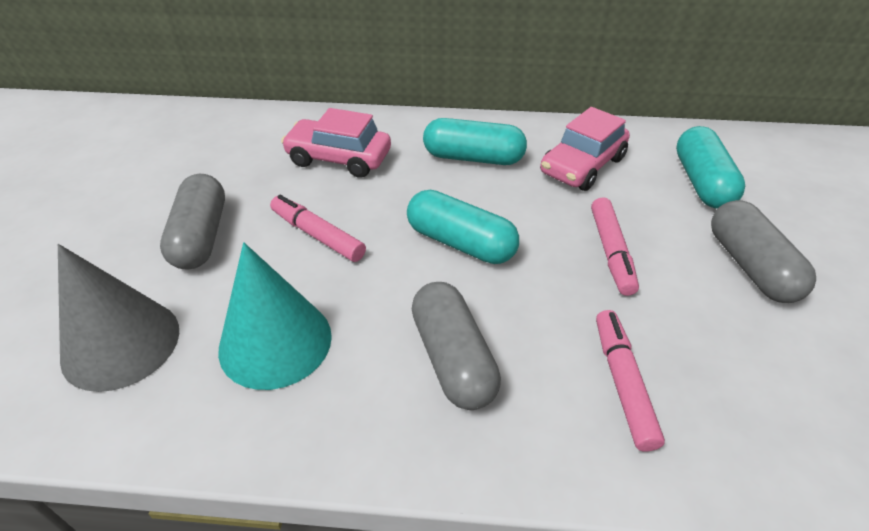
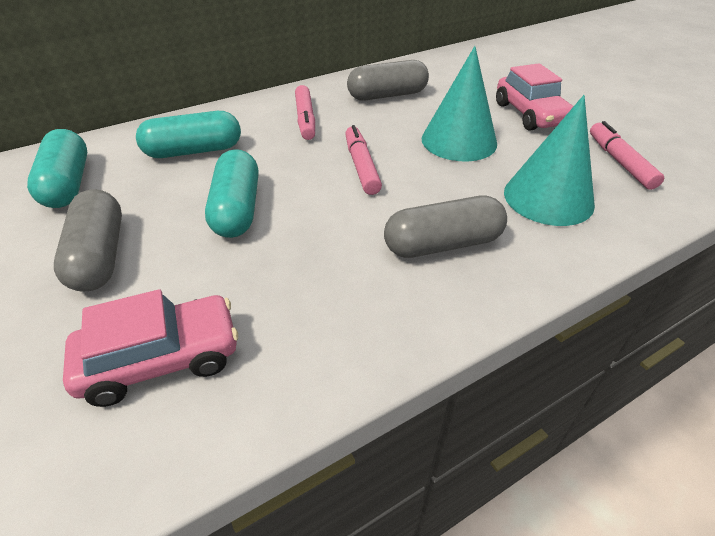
grey cone: 1 -> 0
turquoise cone: 1 -> 2

